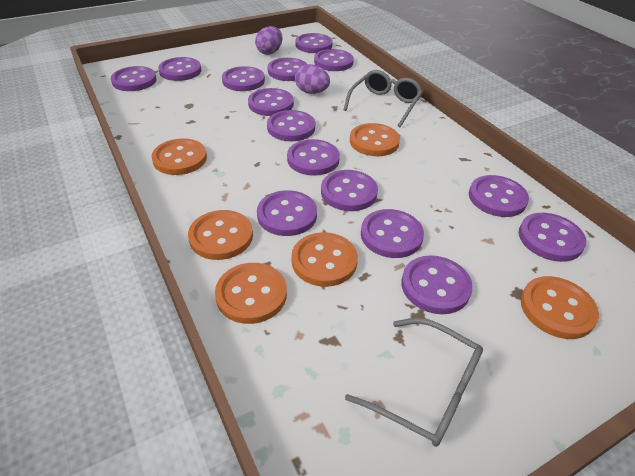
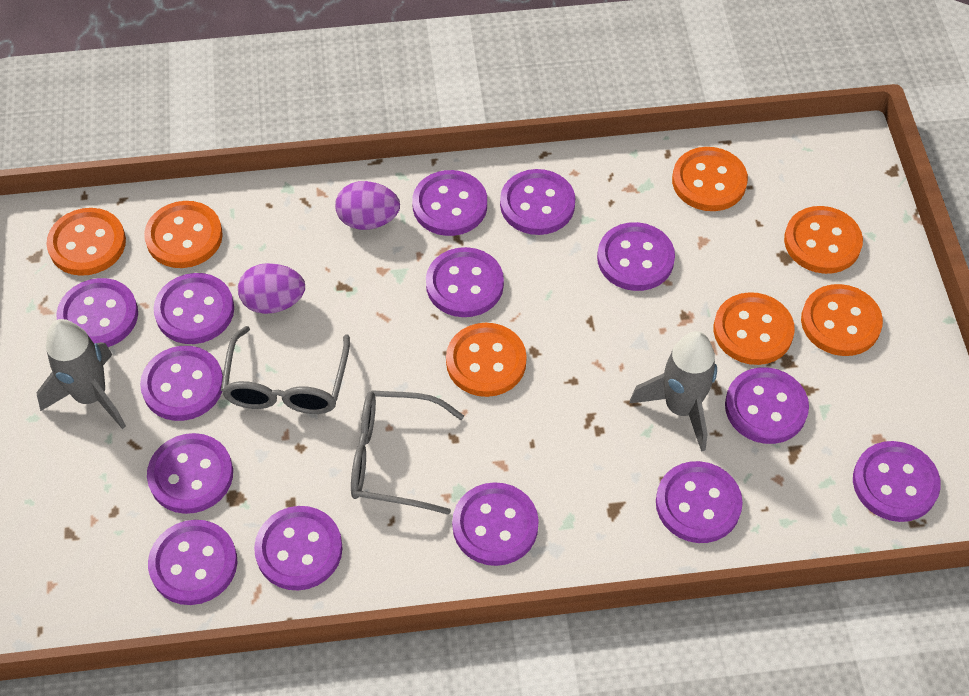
grey rocket: 0 -> 2
orange button: 6 -> 7
purple button: 15 -> 14

